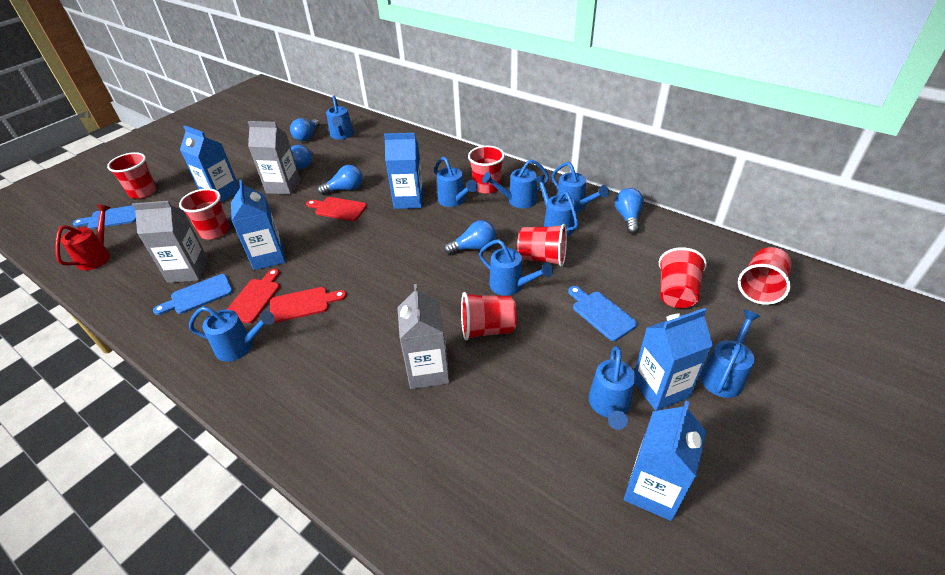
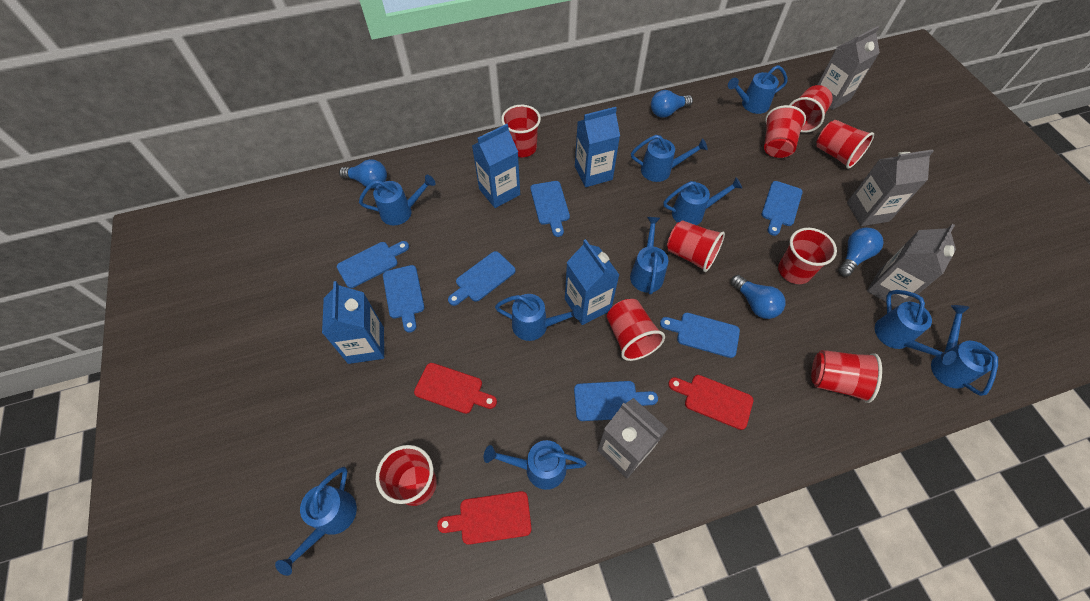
blue carton: 5 -> 4
blue cutting board: 3 -> 7
blue light bulb: 5 -> 4
blue watering can: 9 -> 10
grey carton: 3 -> 4
red cup: 7 -> 9
red watering can: 1 -> 0

